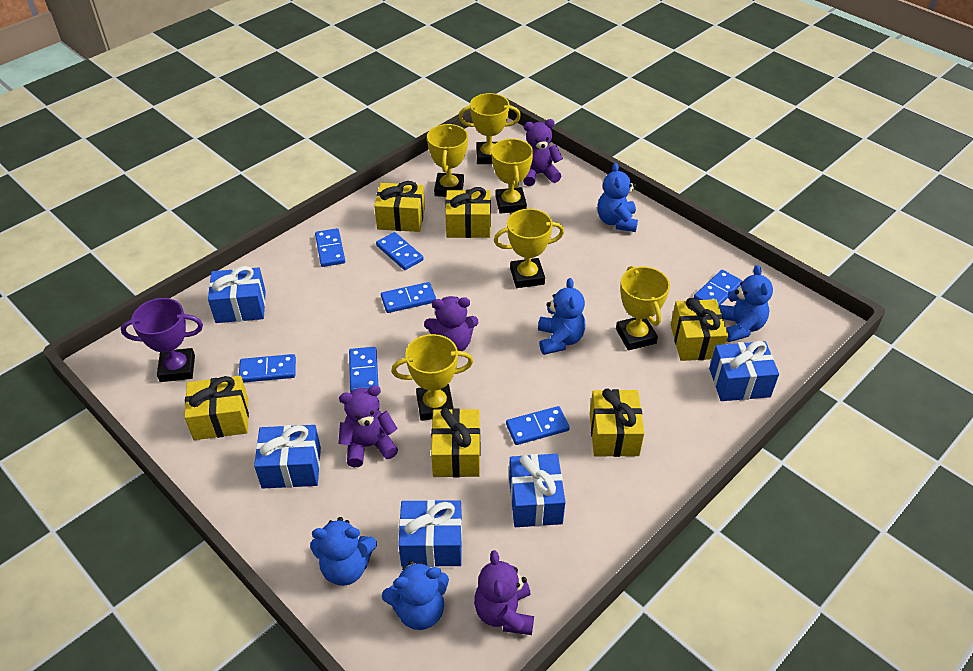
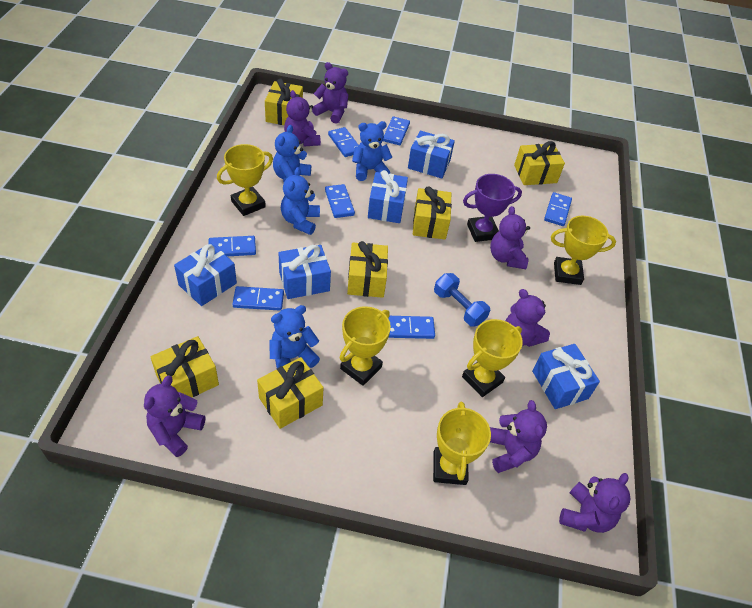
blue dumbbell: 0 -> 1
blue teddy bear: 5 -> 4
purple teddy bear: 4 -> 7
yellow trophy: 6 -> 5

